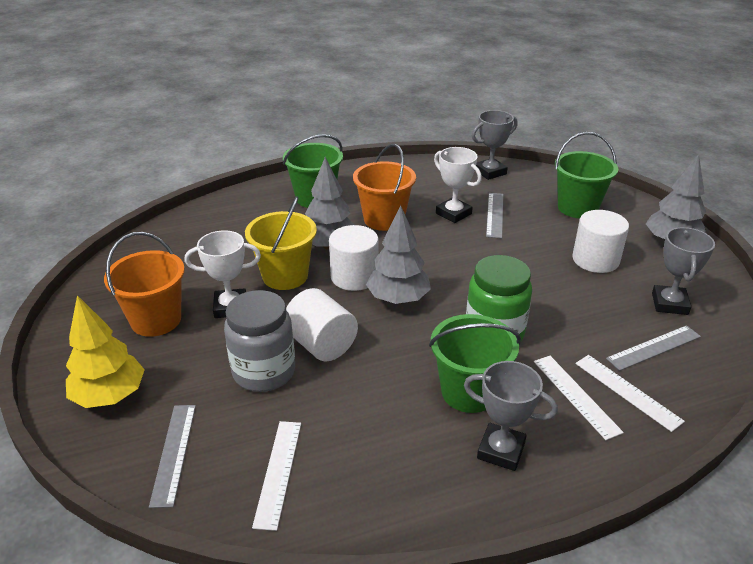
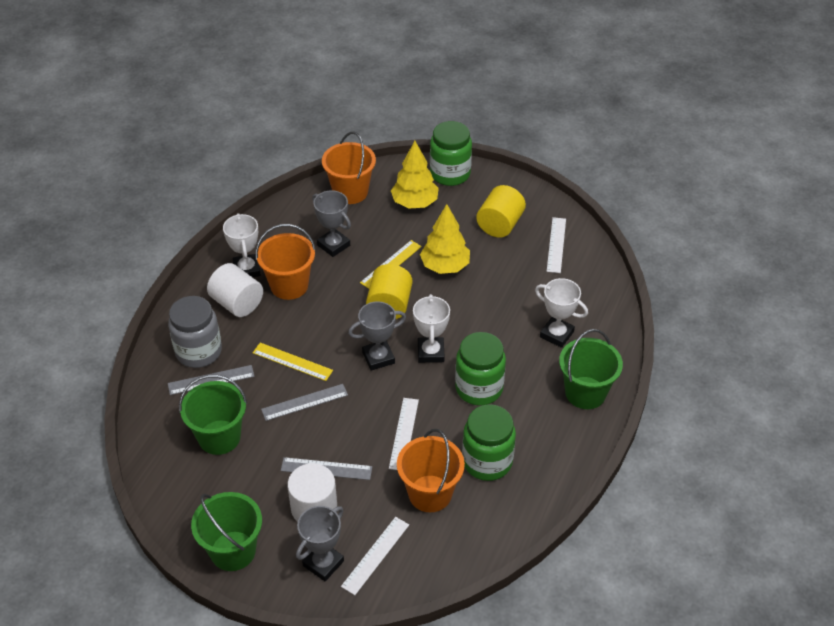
green jar: 1 -> 3
grey tree: 3 -> 0
orange bucket: 2 -> 3
white cylinder: 3 -> 2
white trophy: 2 -> 3
yellow bucket: 1 -> 0
yellow cylinder: 0 -> 2
yellow ruler: 0 -> 2
yellow tree: 1 -> 2

